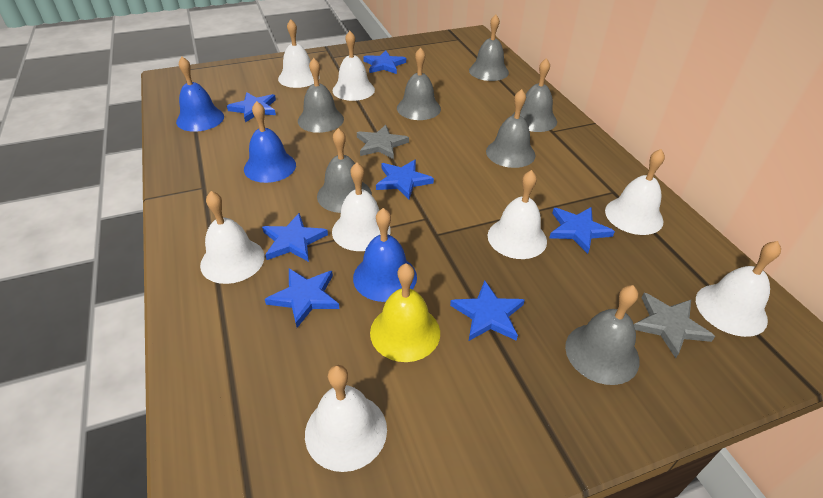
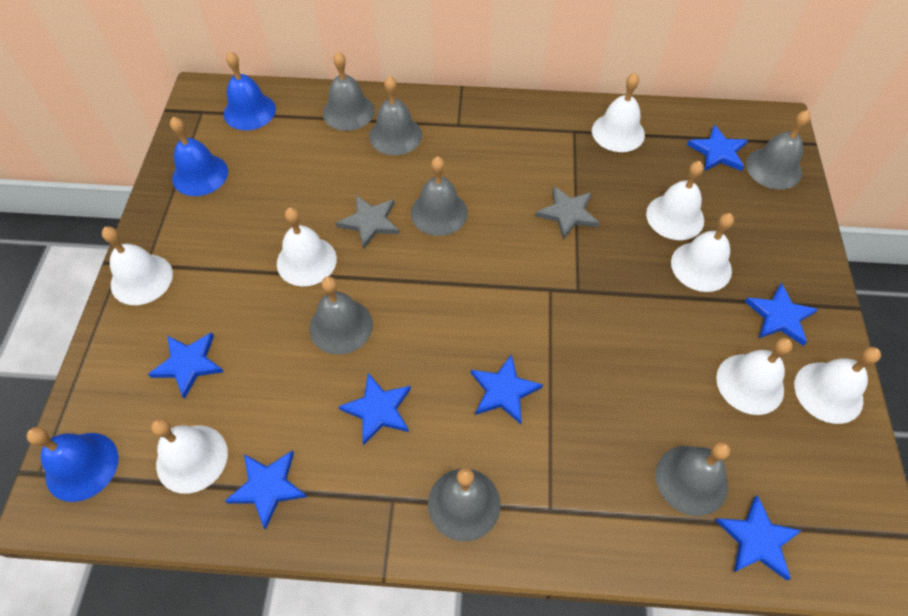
yellow bell: 1 -> 0

